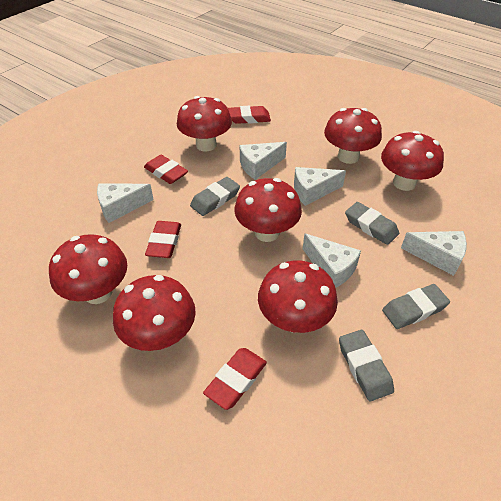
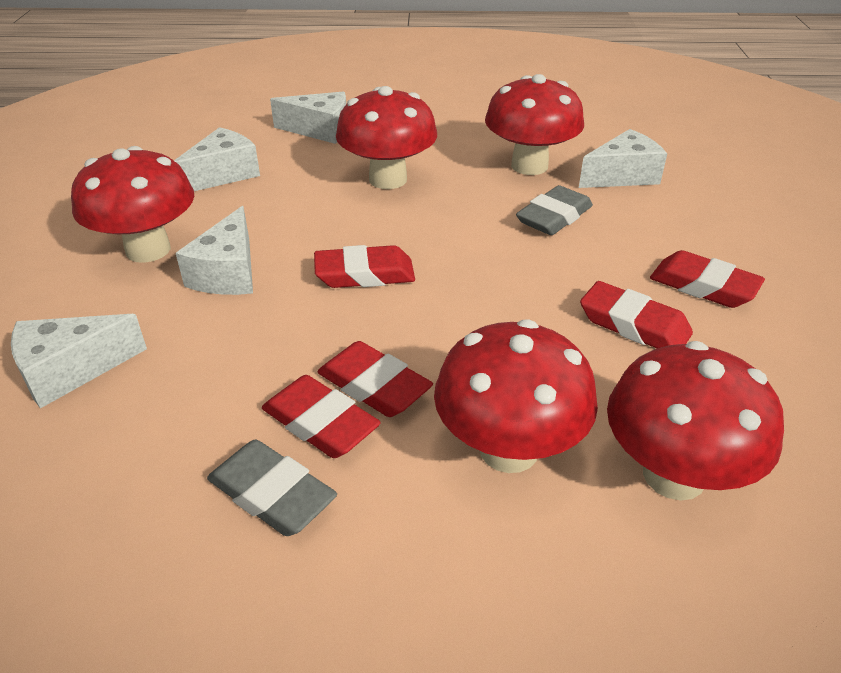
grey eraser: 4 -> 2
red eraser: 4 -> 5
red mushroom: 7 -> 5

